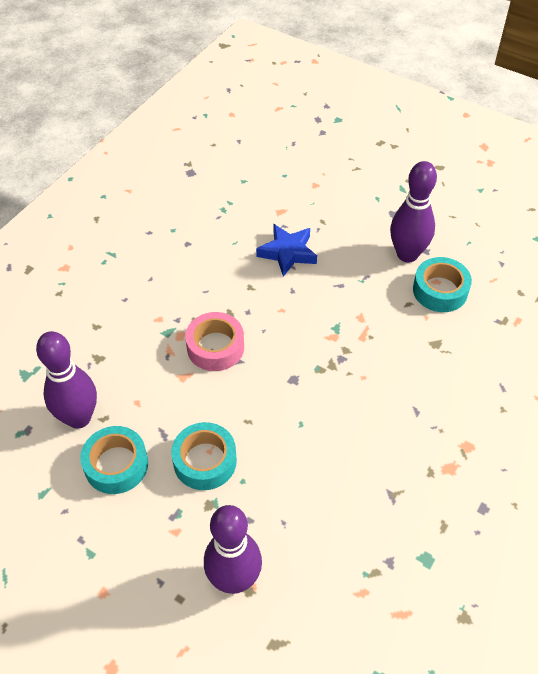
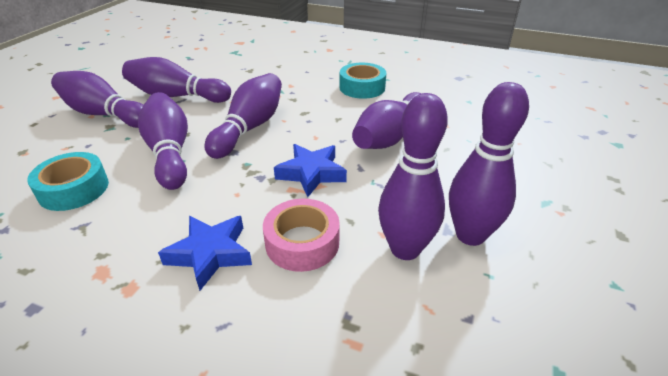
blue star: 1 -> 2
purple bowling pin: 3 -> 7
turquoise tape: 3 -> 2

